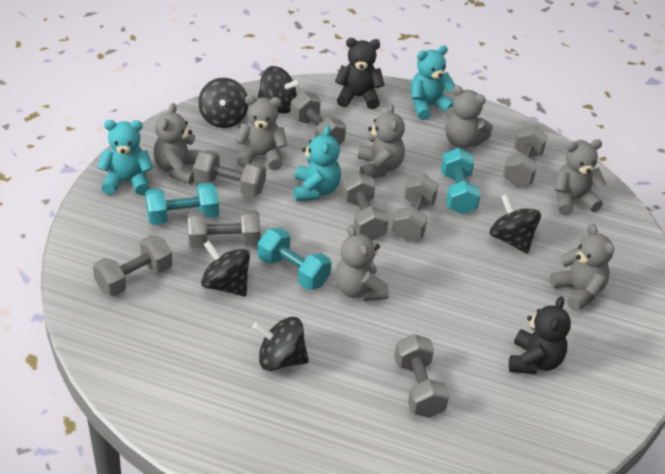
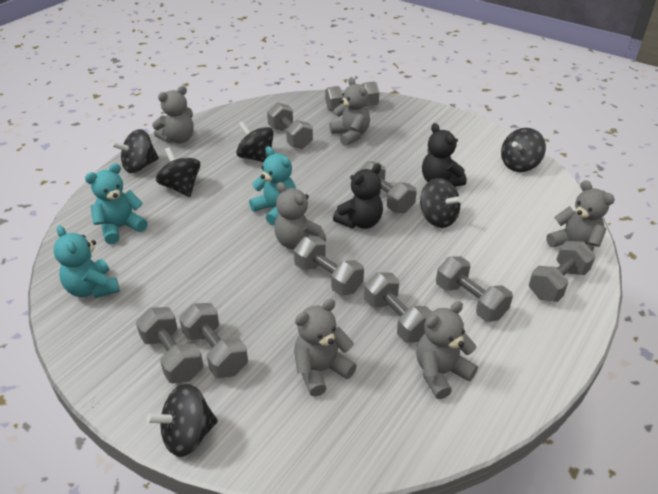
black spinning top: 5 -> 6
grey dumbbell: 8 -> 9
grey teddy bear: 7 -> 6
turquoise dumbbell: 3 -> 0

